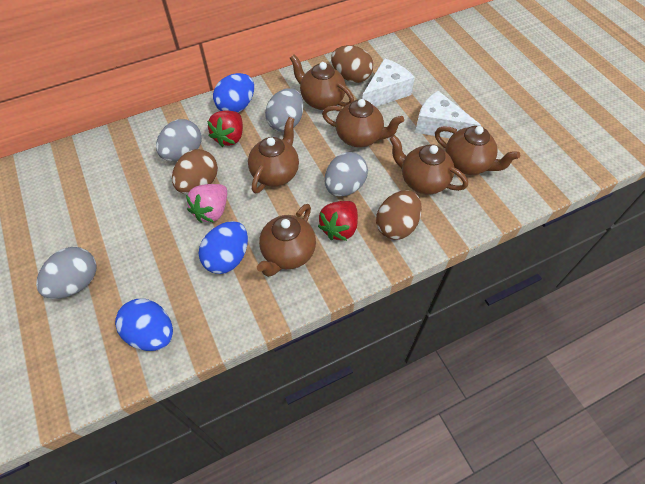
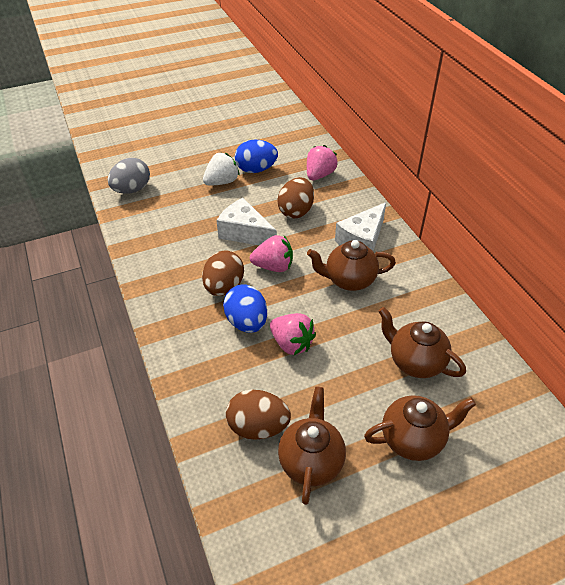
blue egg: 3 -> 2
brown teapot: 6 -> 4
grey egg: 4 -> 1
pink strawberry: 1 -> 3
red strawberry: 2 -> 0
white strawberry: 0 -> 1

